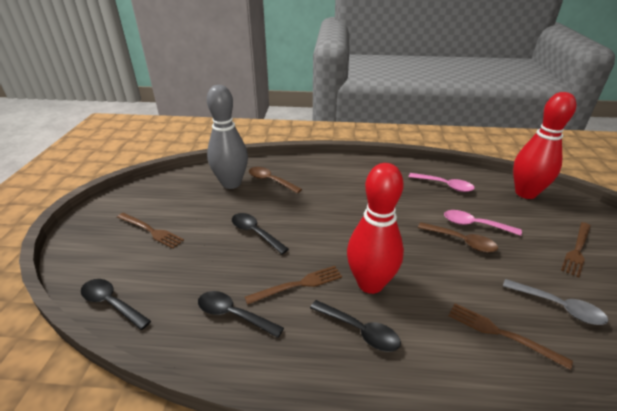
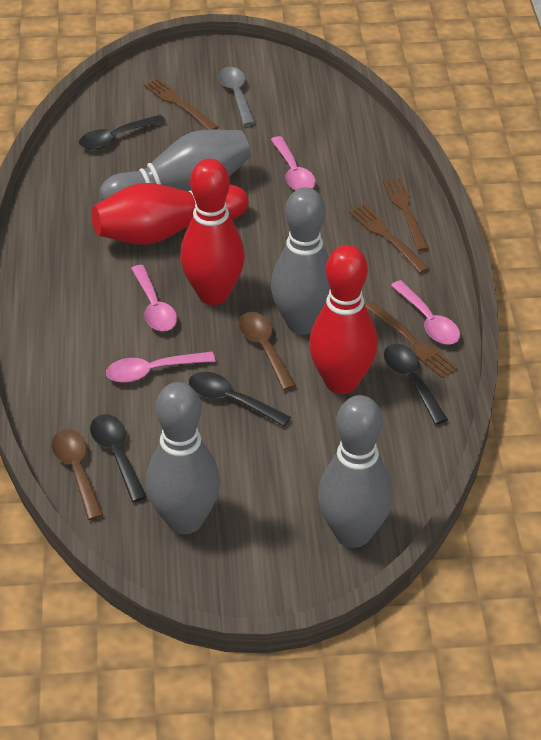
grey bowling pin: 1 -> 4
pink spoon: 2 -> 4
red bowling pin: 2 -> 3

